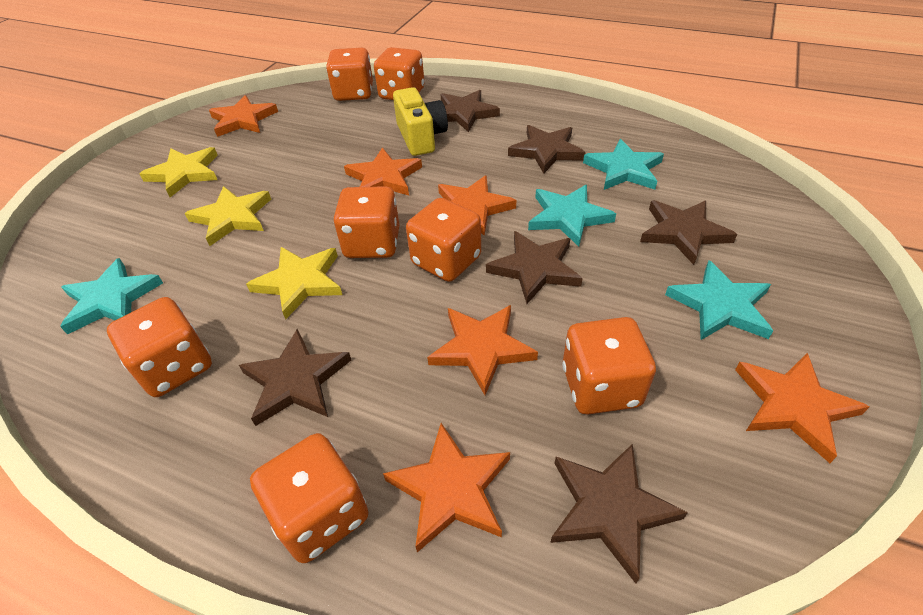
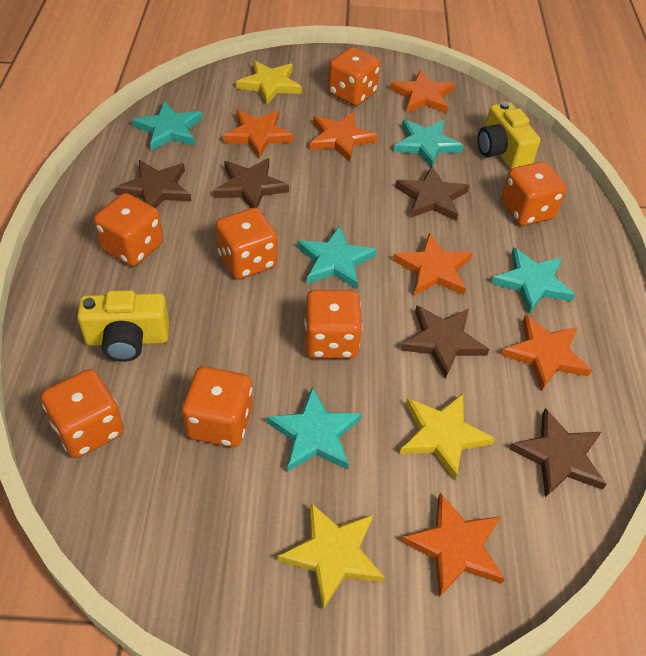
brown star: 6 -> 5
turquoise star: 4 -> 5
yellow camera: 1 -> 2

